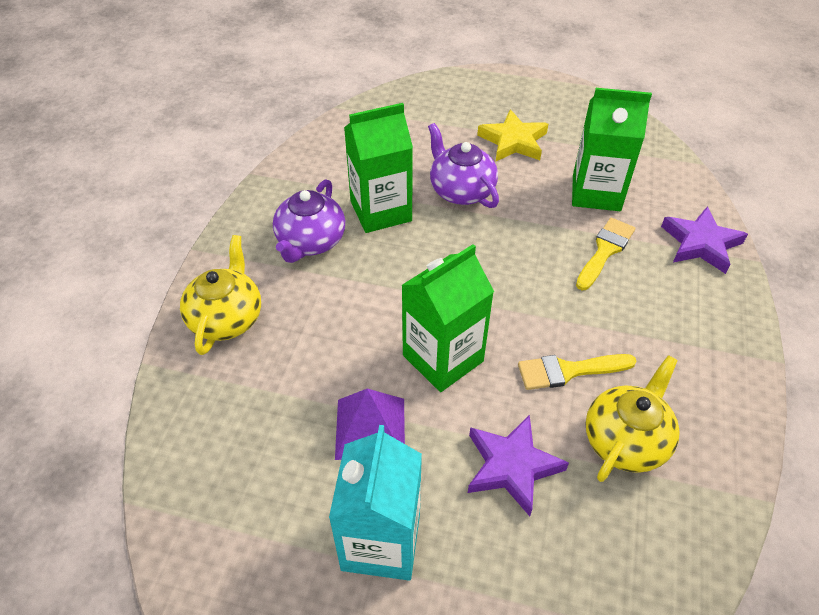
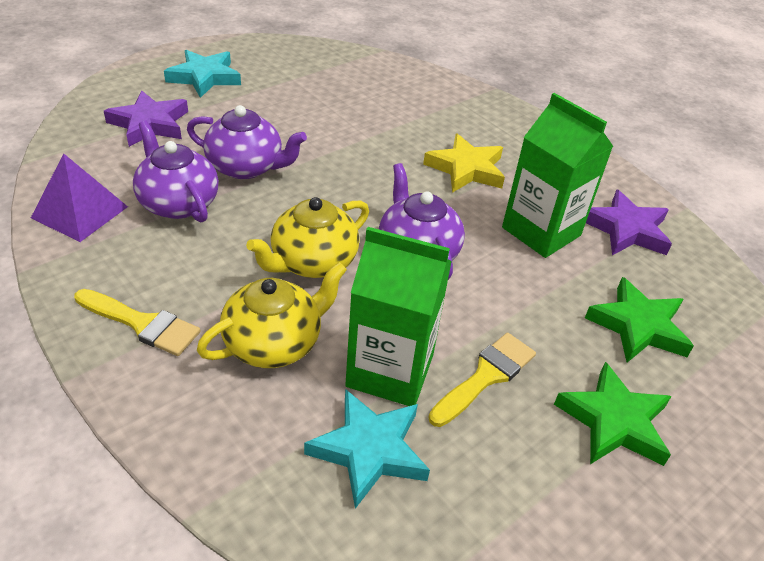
green carton: 3 -> 2
green star: 0 -> 2
purple teapot: 2 -> 3
turquoise carton: 1 -> 0
turquoise star: 0 -> 2

